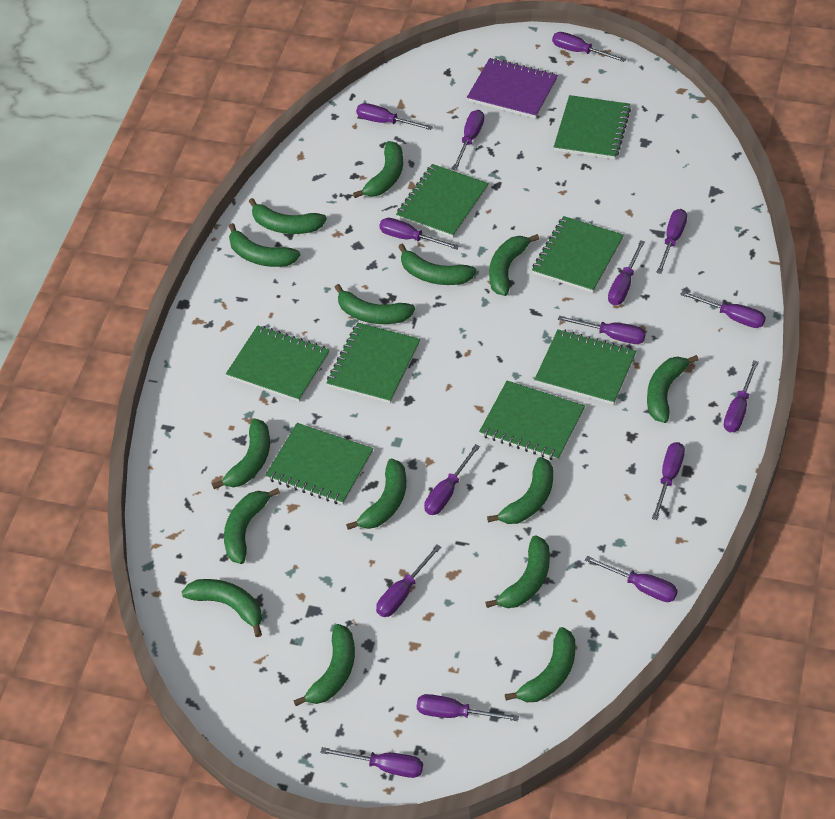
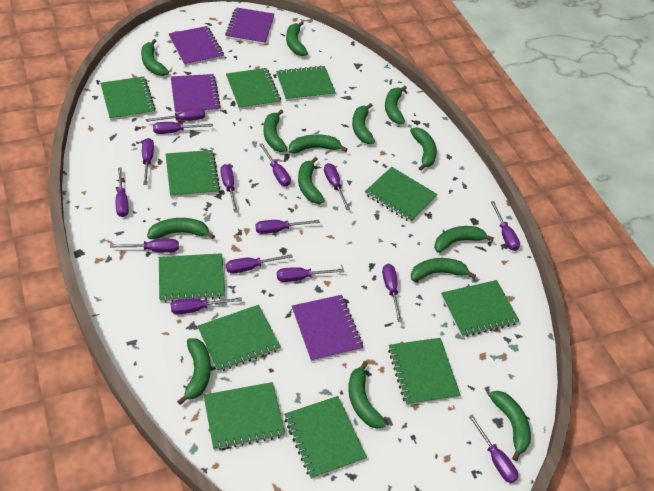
green banana: 15 -> 14
green notebook: 8 -> 11
purple notebook: 1 -> 4

